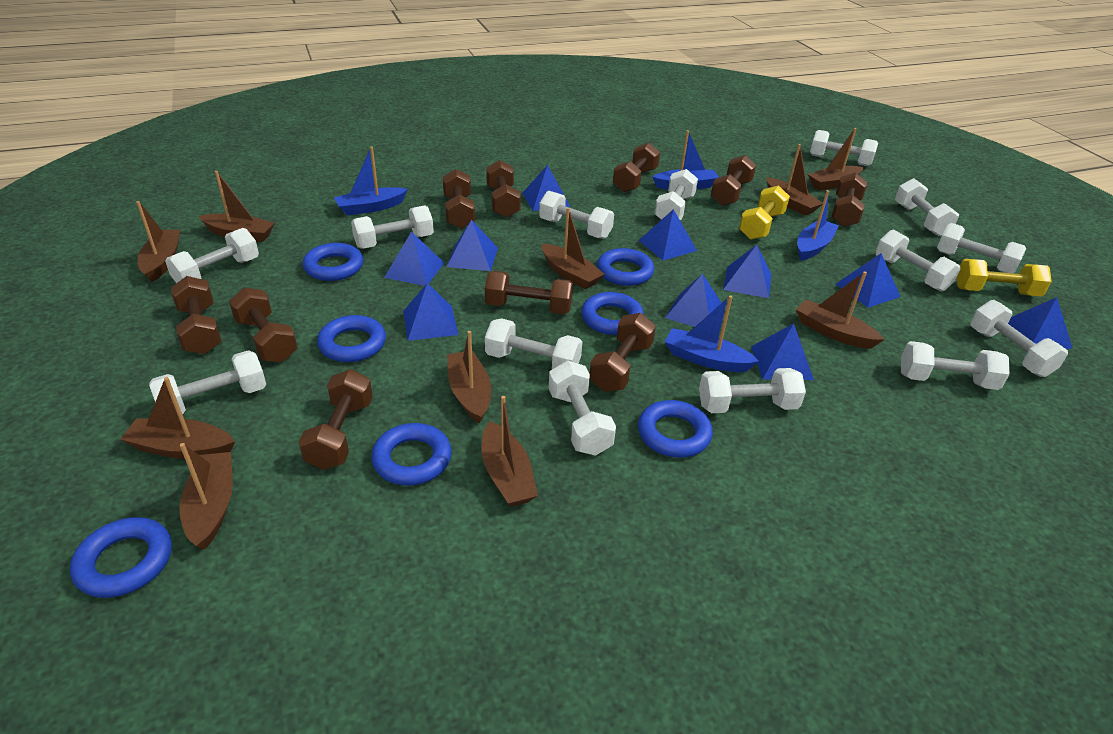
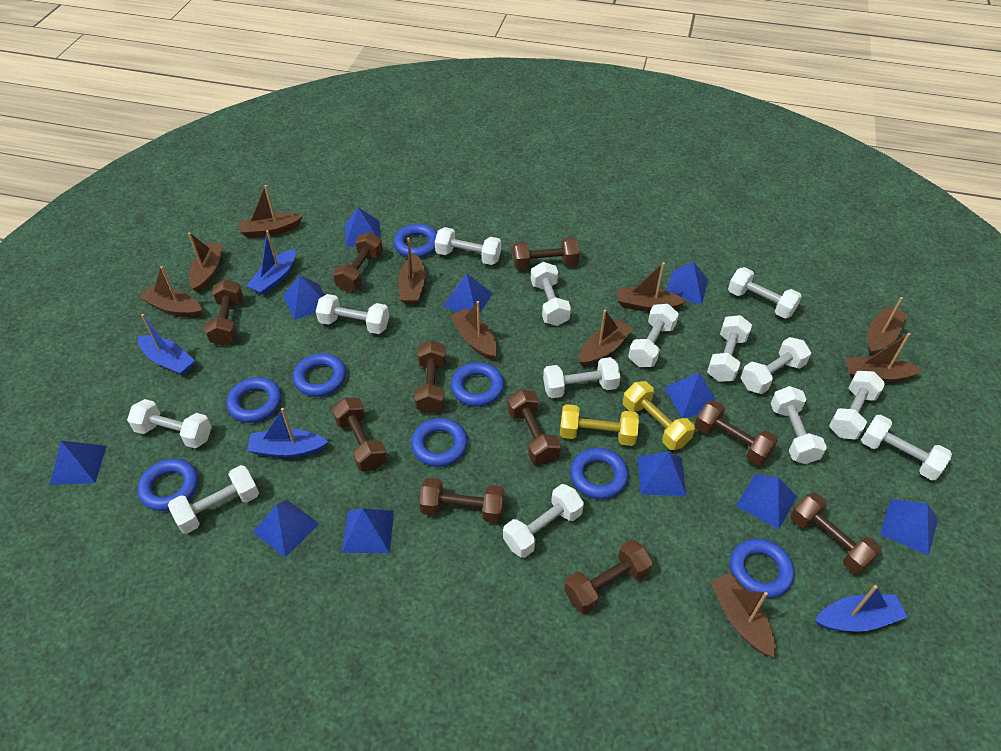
blue pyramid: 10 -> 11
blue ring: 7 -> 8

